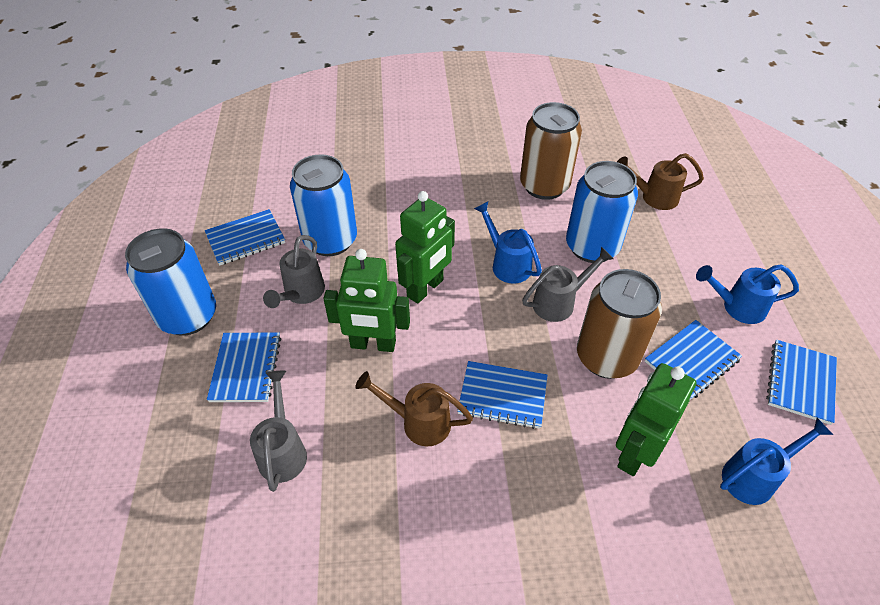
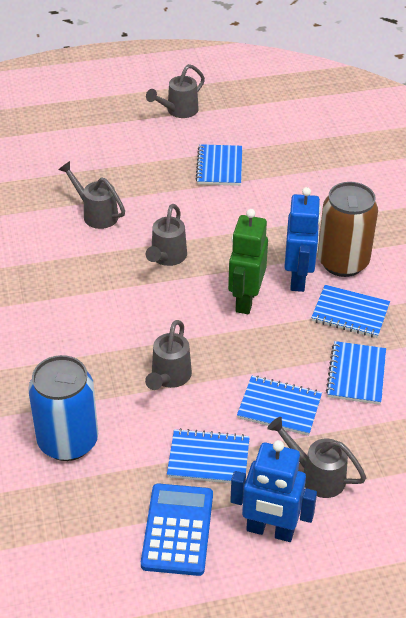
blue calculator: 0 -> 1
blue can: 3 -> 1
blue robot: 0 -> 2
blue watering can: 3 -> 0
brown can: 2 -> 1
brown watering can: 2 -> 0
green robot: 3 -> 1
grey watering can: 3 -> 5

